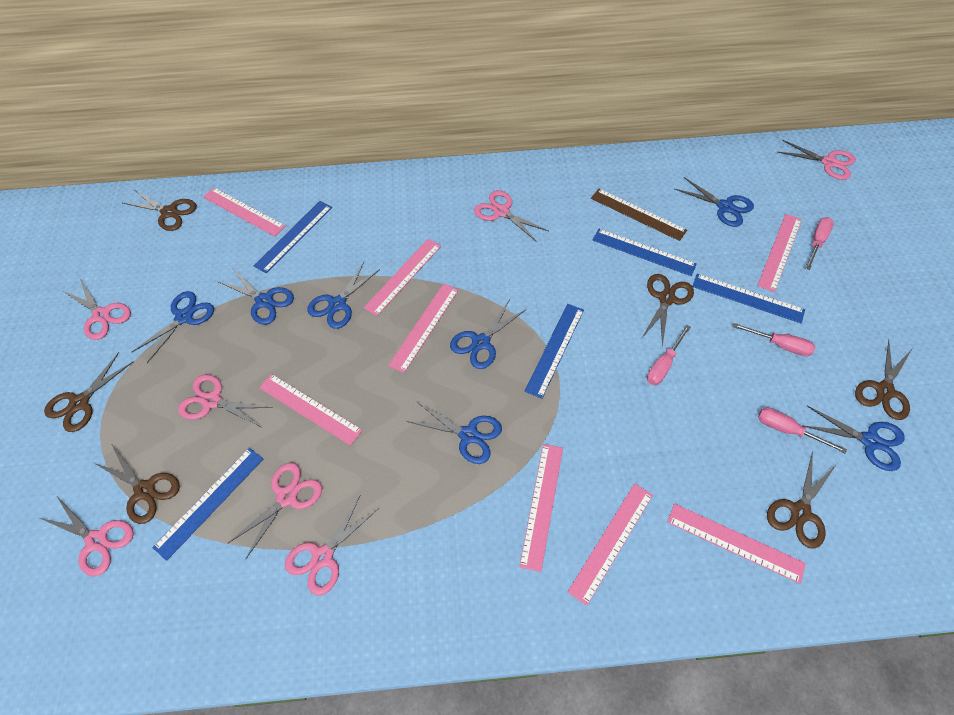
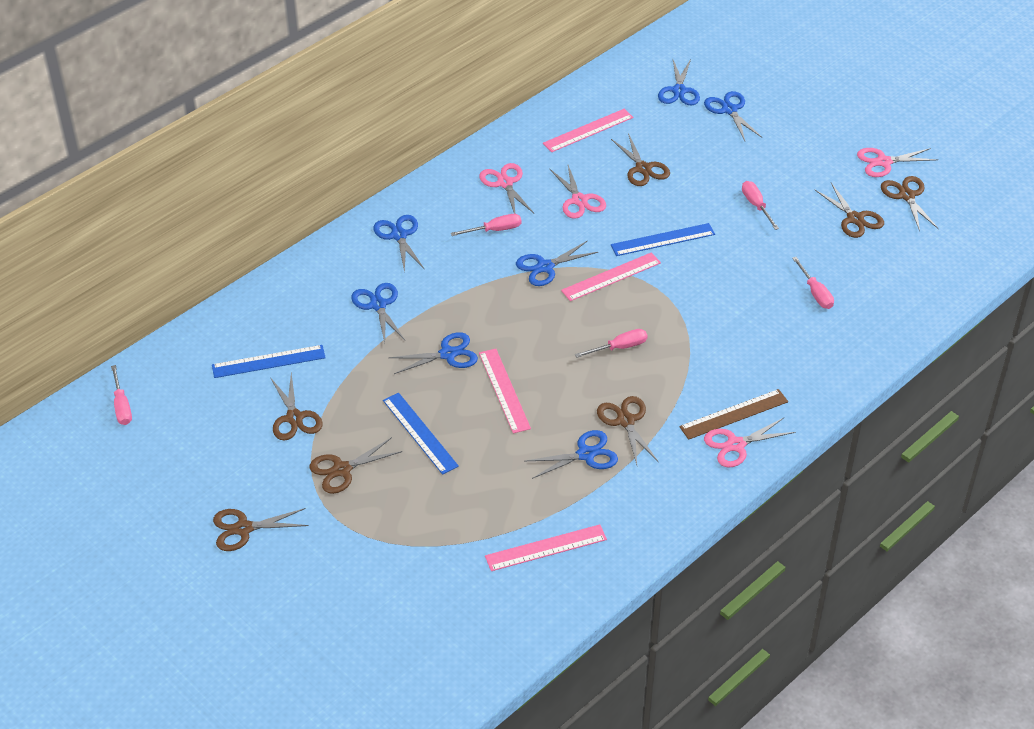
blue ruler: 5 -> 3
brown scissors: 6 -> 7
pink ruler: 8 -> 4
pink scissors: 7 -> 4
pink screwdriver: 4 -> 5

